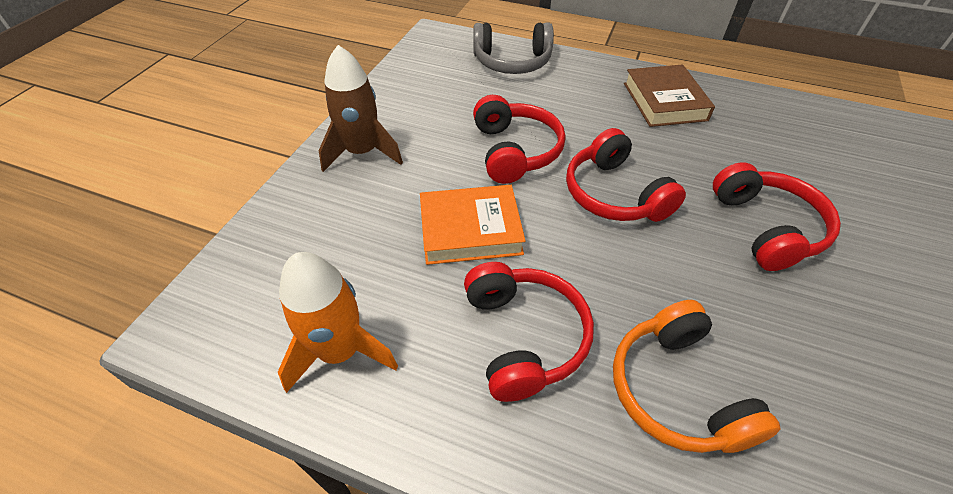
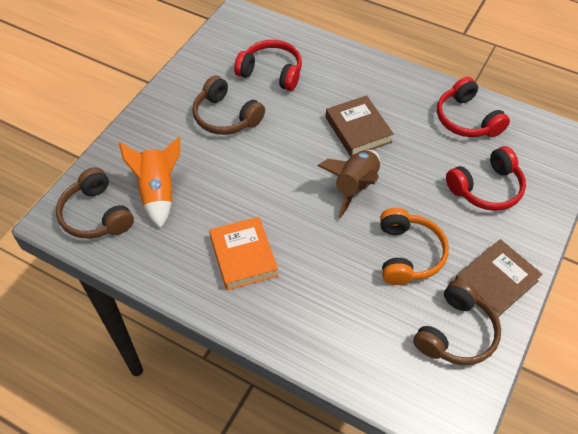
brown book: 1 -> 2
brown headphones: 0 -> 3
grey headphones: 1 -> 0
red headphones: 4 -> 3

